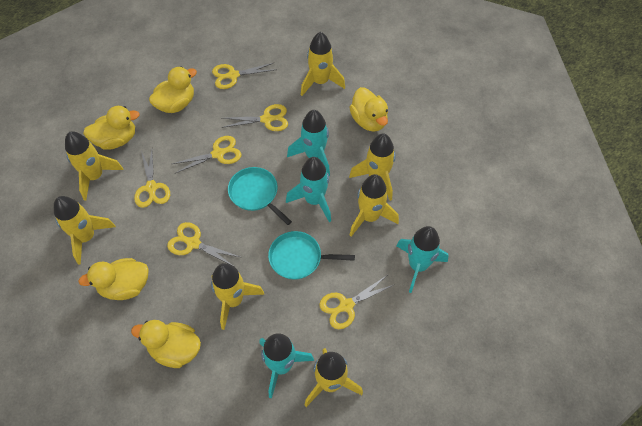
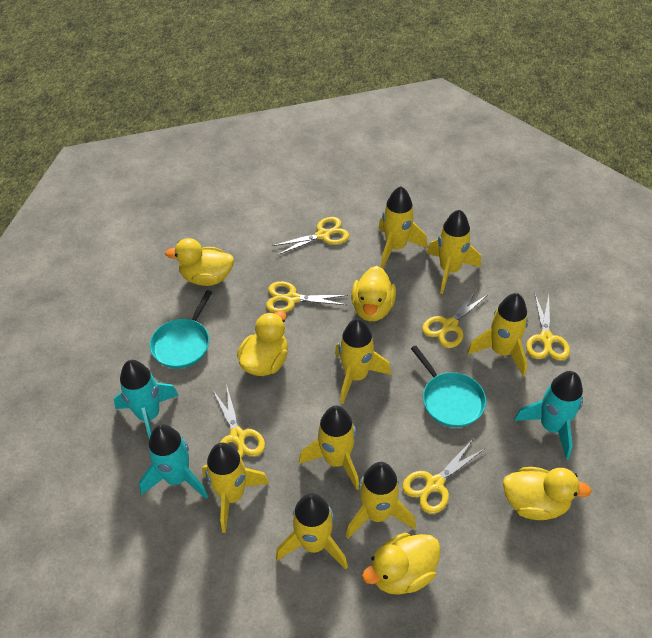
turquoise rocket: 4 -> 3
yellow rocket: 7 -> 8

